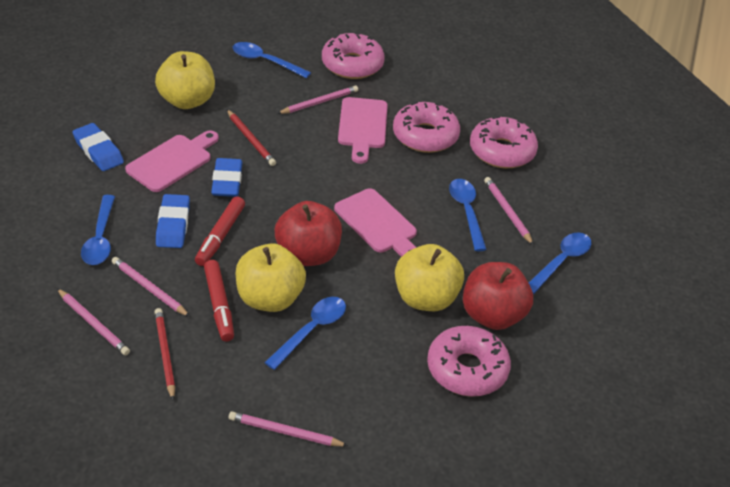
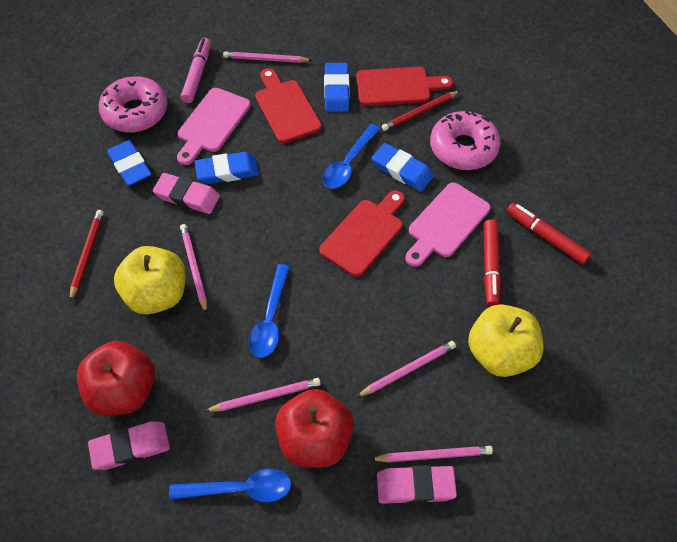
blue eraser: 3 -> 4
blue spoon: 5 -> 3
pink cutting board: 3 -> 2
pink donut: 4 -> 2
pink eraser: 0 -> 3
pink marker: 0 -> 1
red cutting board: 0 -> 3
yellow apple: 3 -> 2

